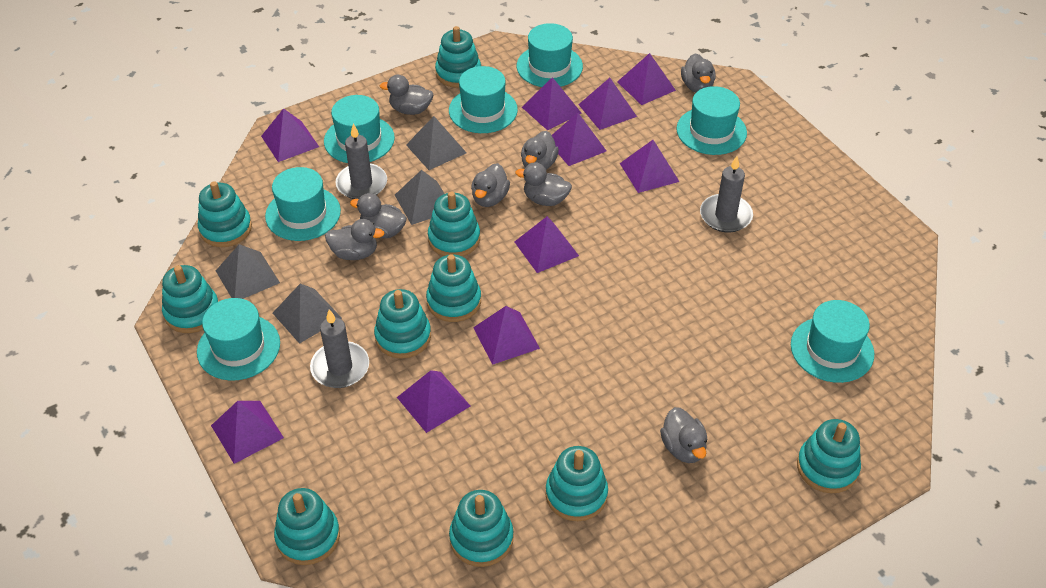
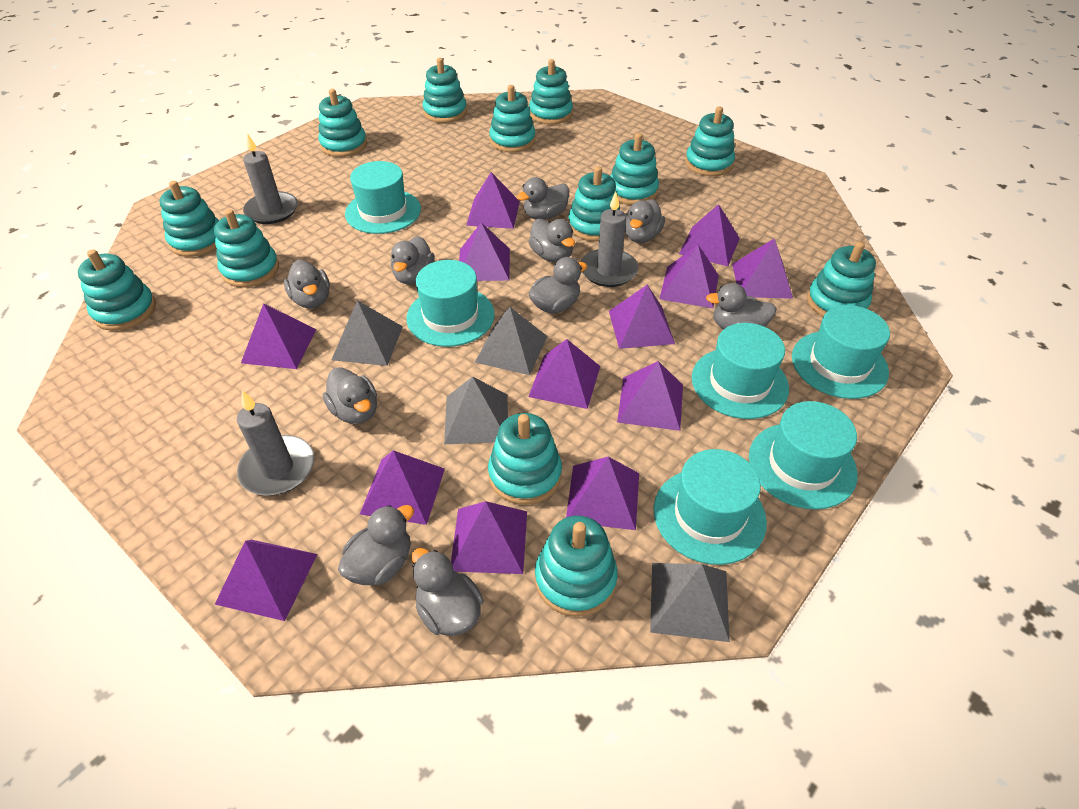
grey duck: 8 -> 10
purple pyramid: 10 -> 13
turquoise hat: 7 -> 6
turquoise stacking toy: 10 -> 13

